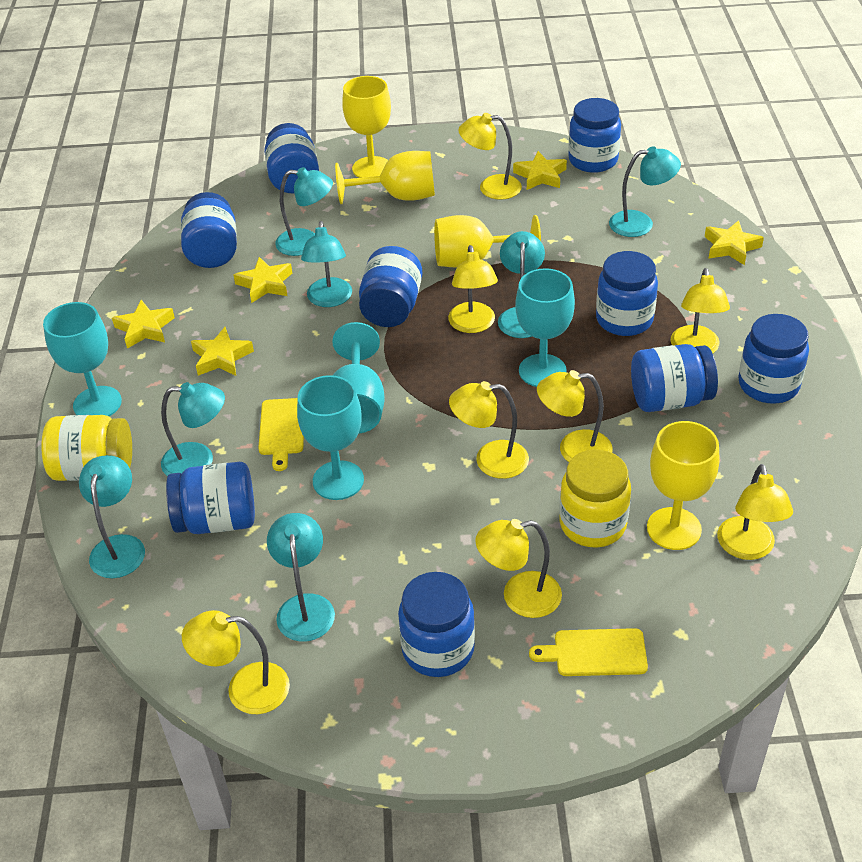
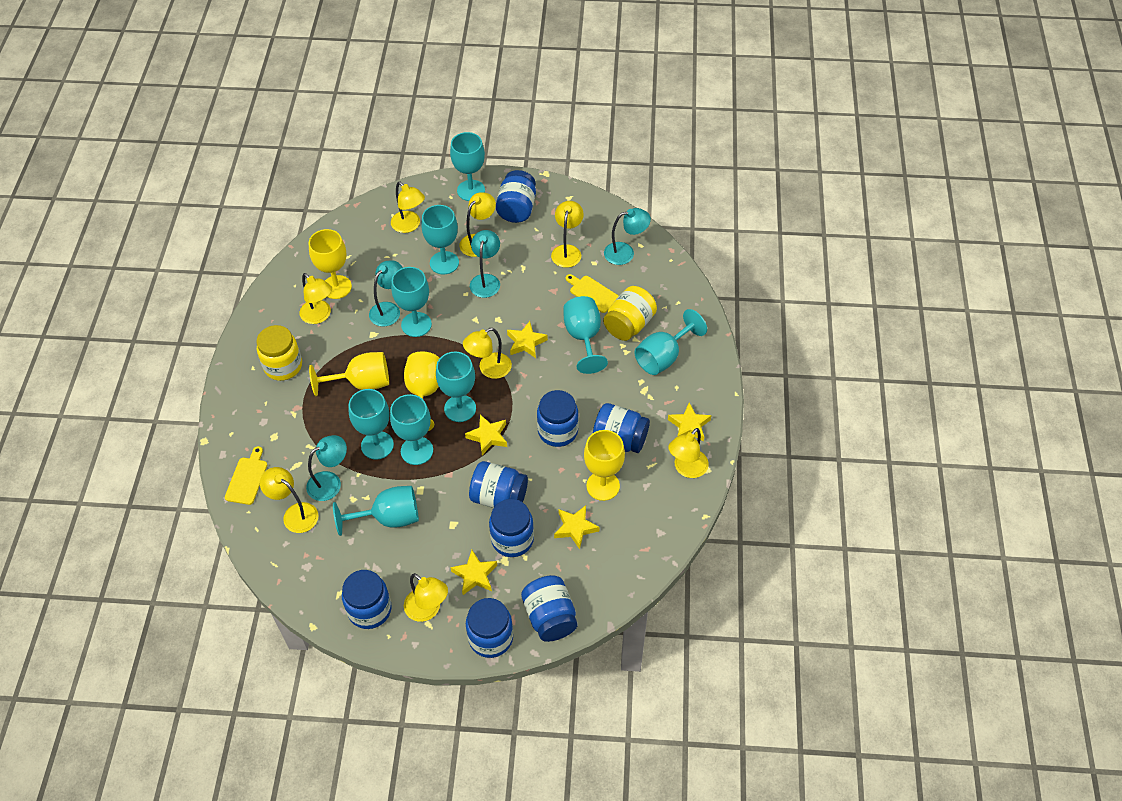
blue jar: 9 -> 8
turquoise goblet: 4 -> 9
turquoise lamp: 7 -> 4

